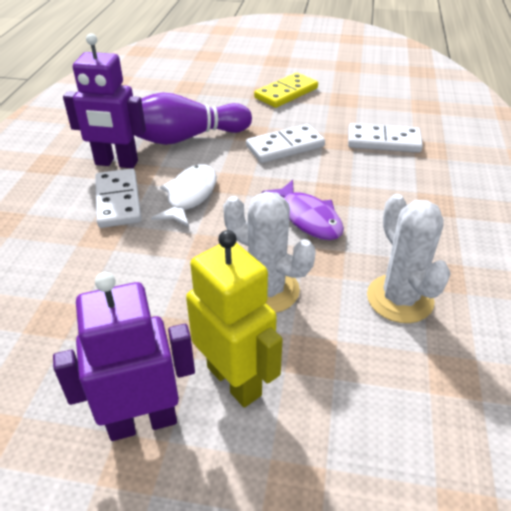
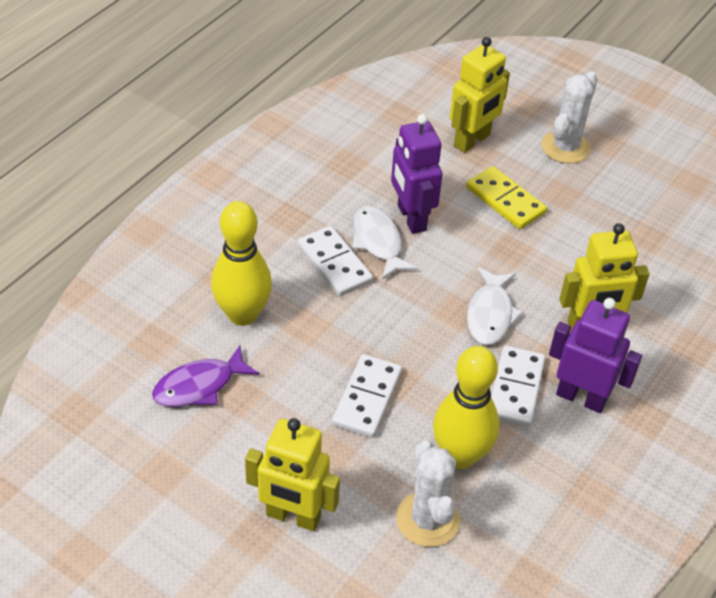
purple bowling pin: 1 -> 0
white fish: 1 -> 2
yellow bowling pin: 0 -> 2
yellow robot: 1 -> 3

